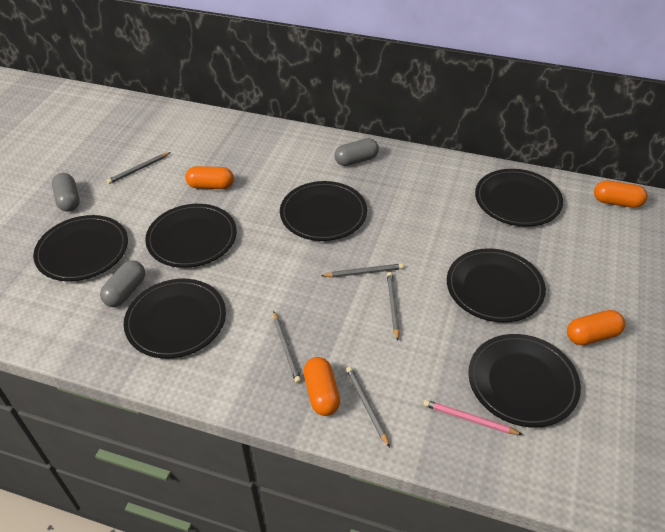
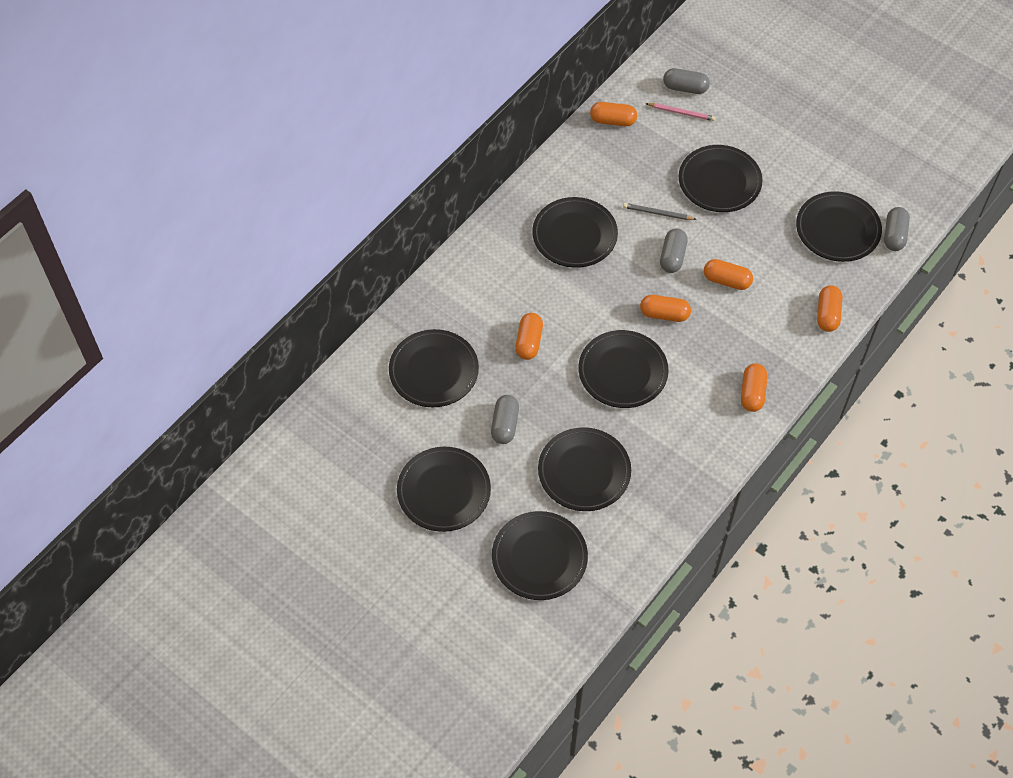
black plate: 7 -> 8
grey capsule: 3 -> 4
grey pencil: 5 -> 1
orange capsule: 4 -> 6

